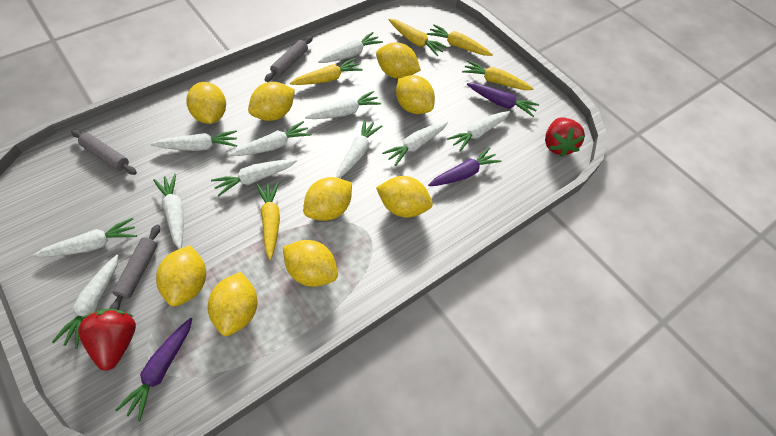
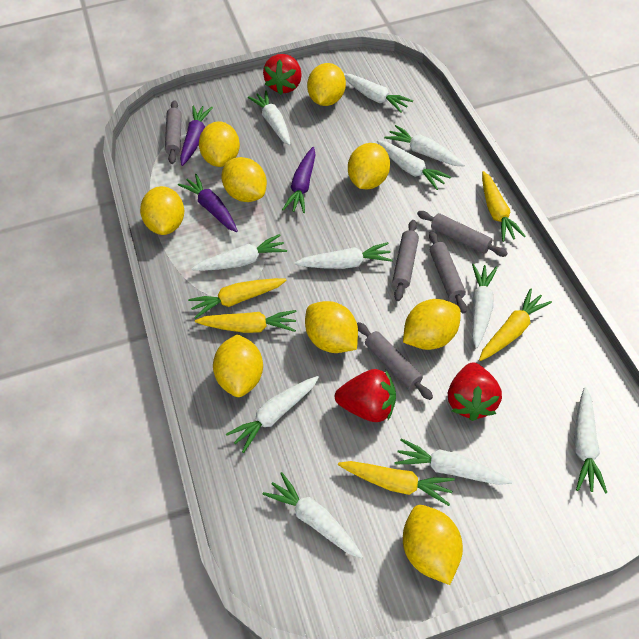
grey rolling pin: 3 -> 5
red strawberry: 2 -> 3

